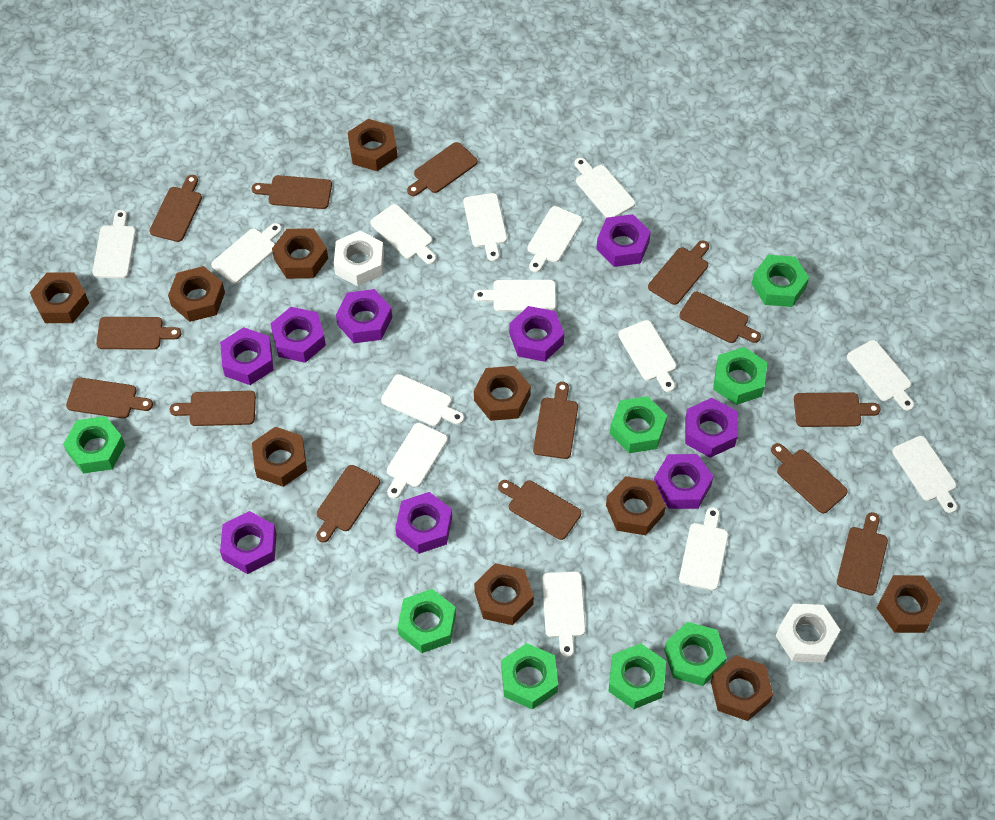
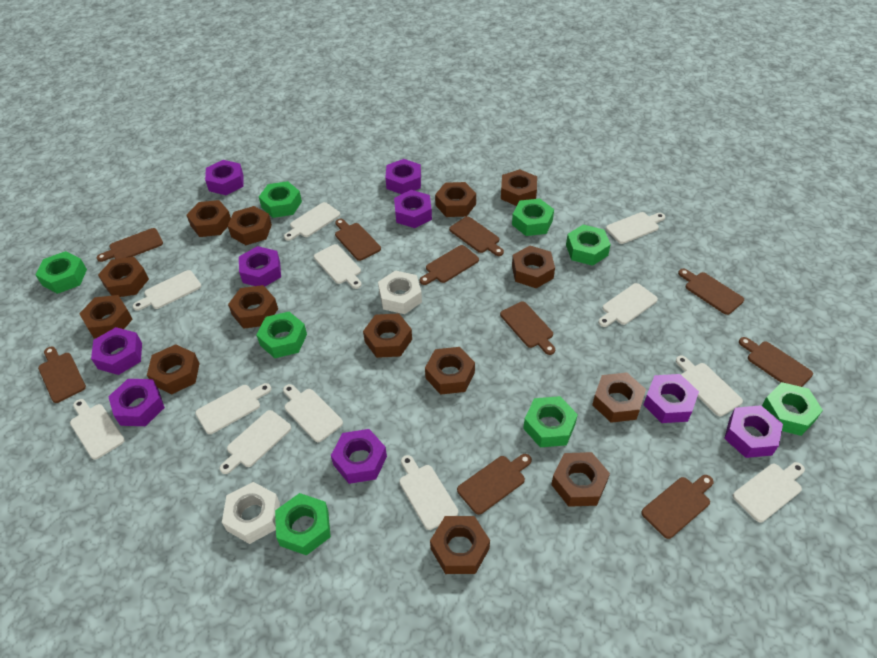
brown cutting board: 14 -> 10
brown nut: 10 -> 14
white cutting board: 14 -> 12

